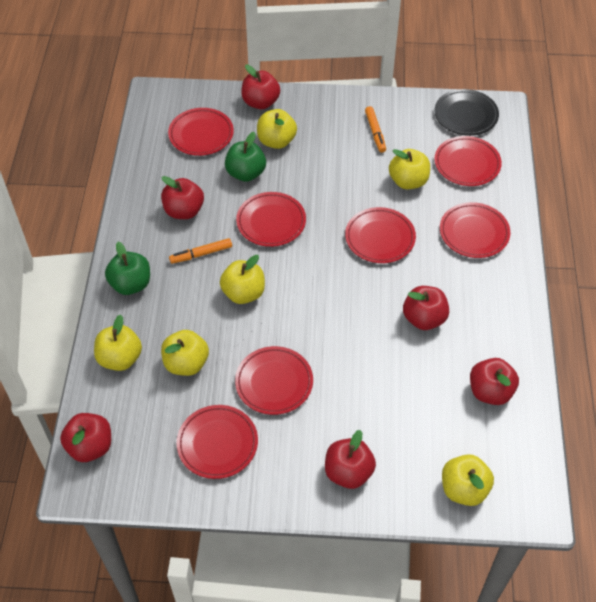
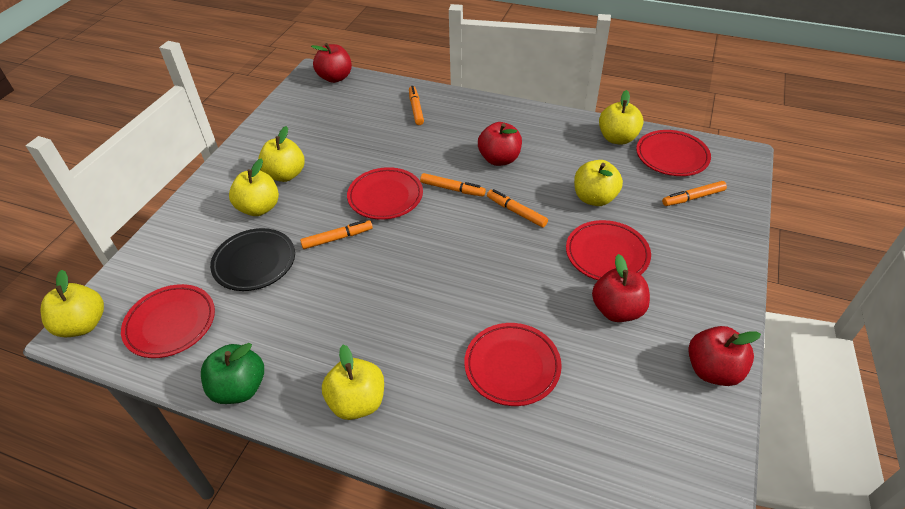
green apple: 2 -> 1
orange marker: 2 -> 5
red apple: 6 -> 4
red plate: 7 -> 5

